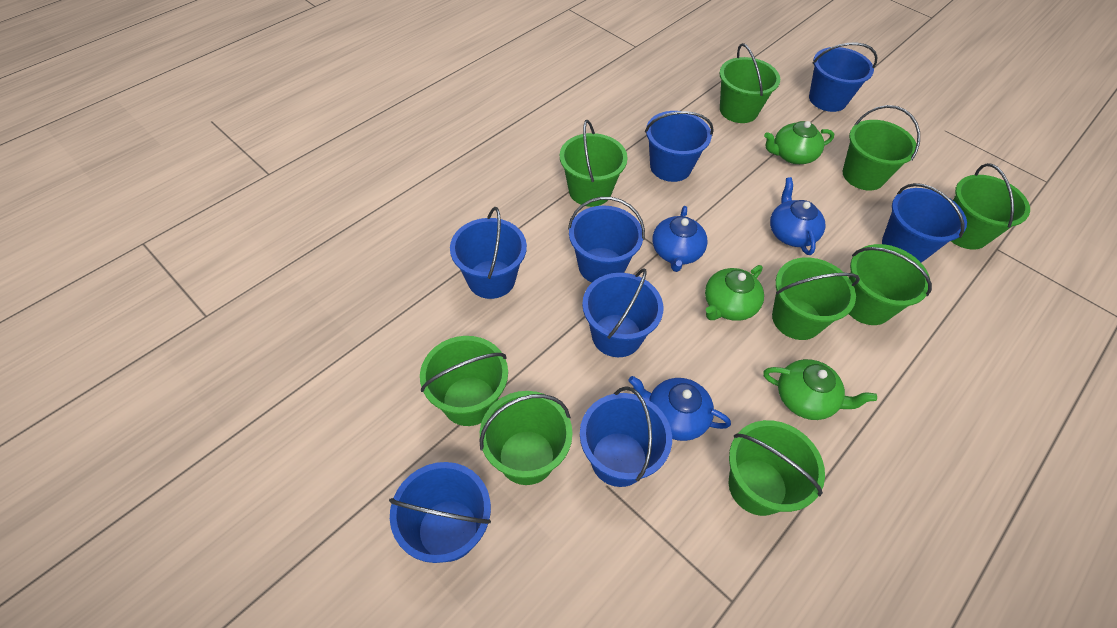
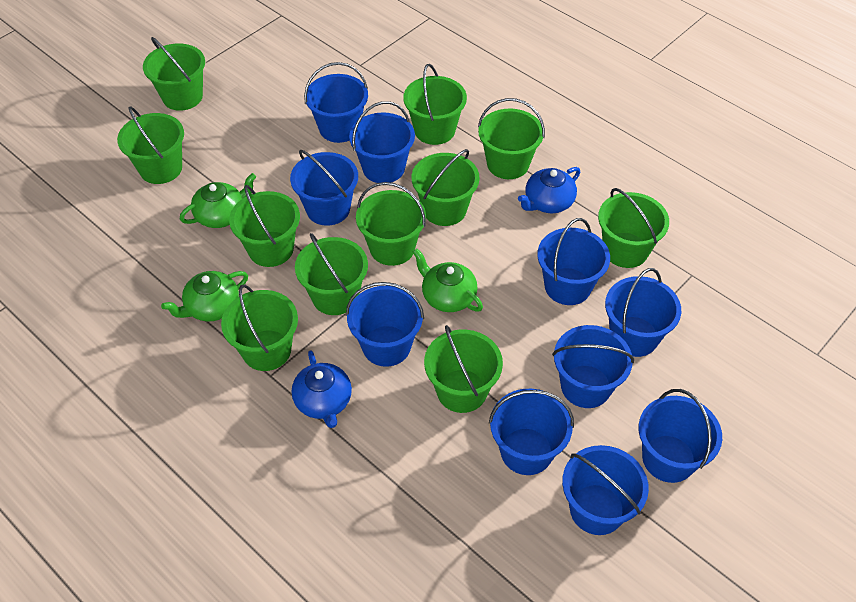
blue bucket: 8 -> 10
blue teapot: 3 -> 2
green bucket: 9 -> 11

